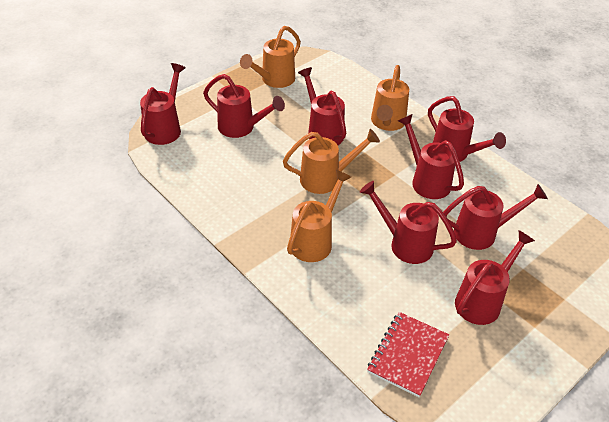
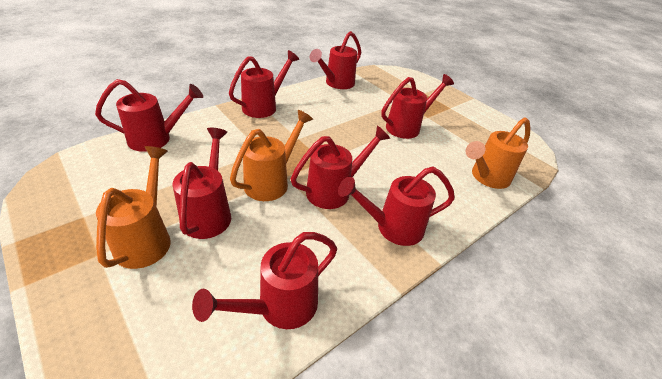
orange watering can: 4 -> 3
red notebook: 1 -> 0

